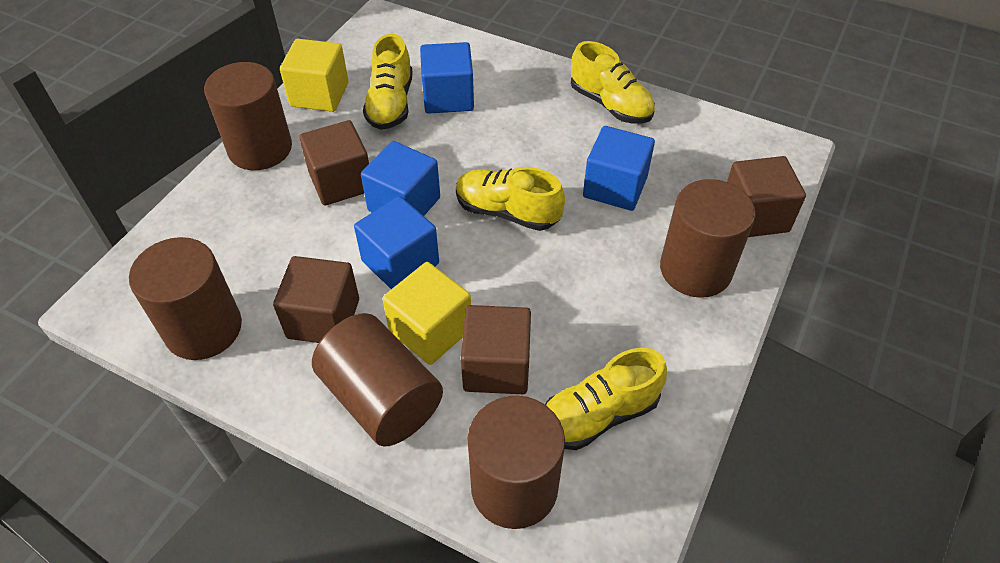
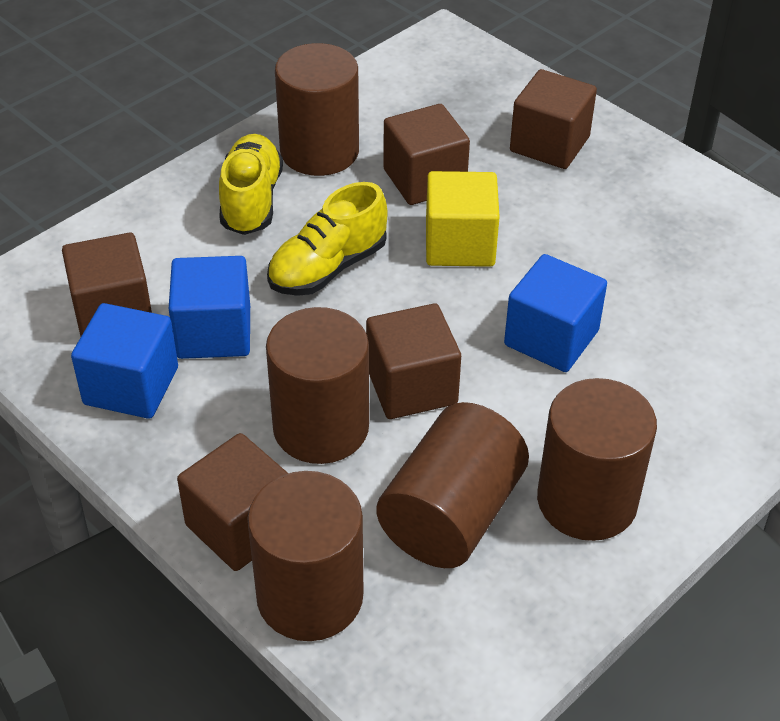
blue cube: 4 -> 3
brown cube: 4 -> 5
yellow cube: 2 -> 1
yellow shoe: 4 -> 2

